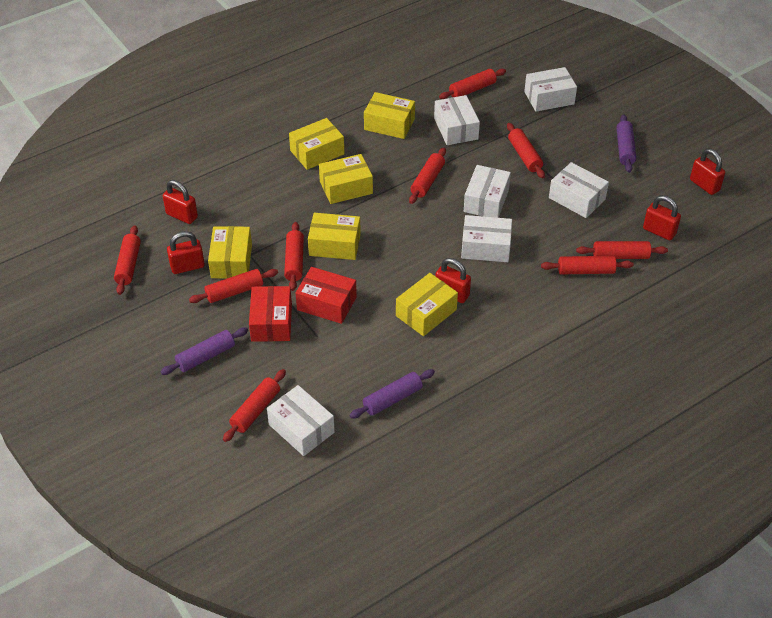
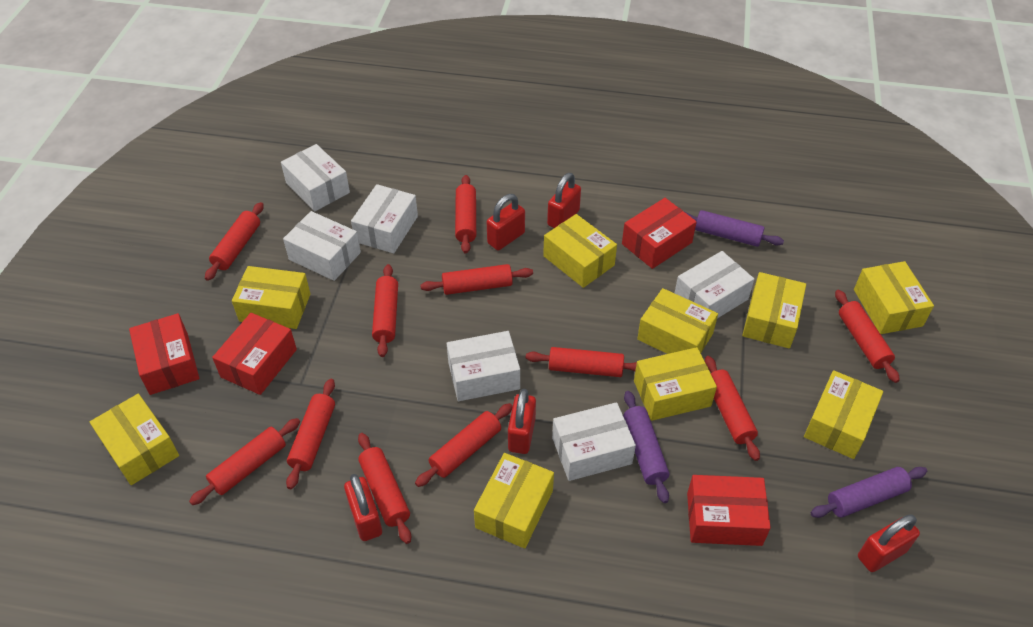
red box: 2 -> 4
red rolling pin: 9 -> 11
yellow box: 6 -> 9

